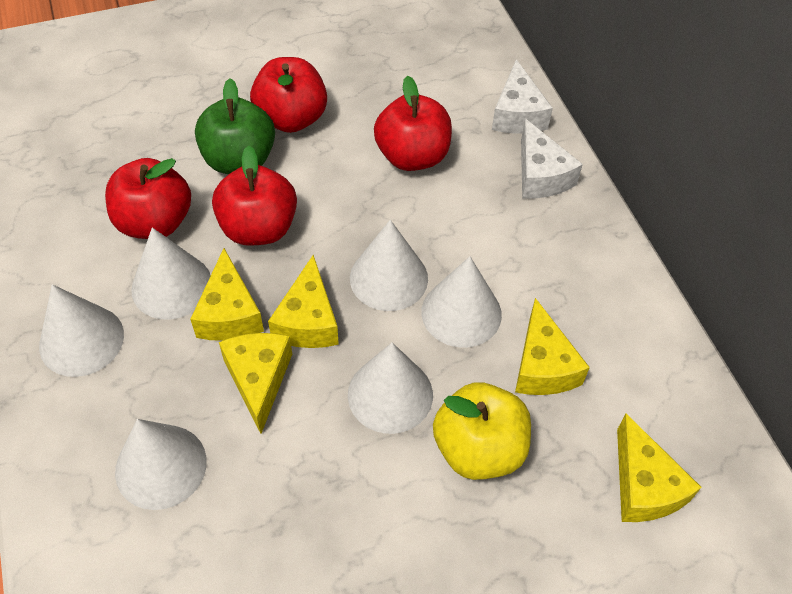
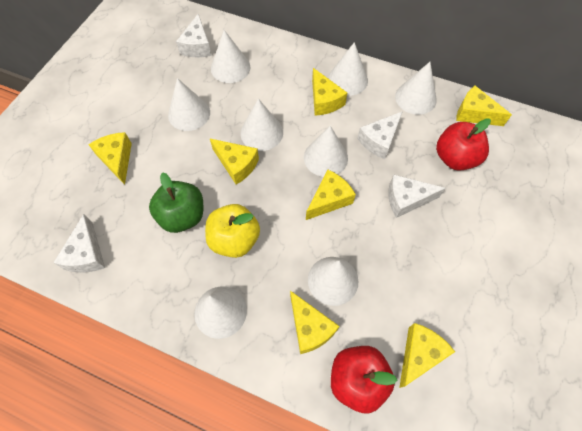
red apple: 4 -> 2
white cheese: 2 -> 4
white cone: 6 -> 8
yellow cheese: 5 -> 7

